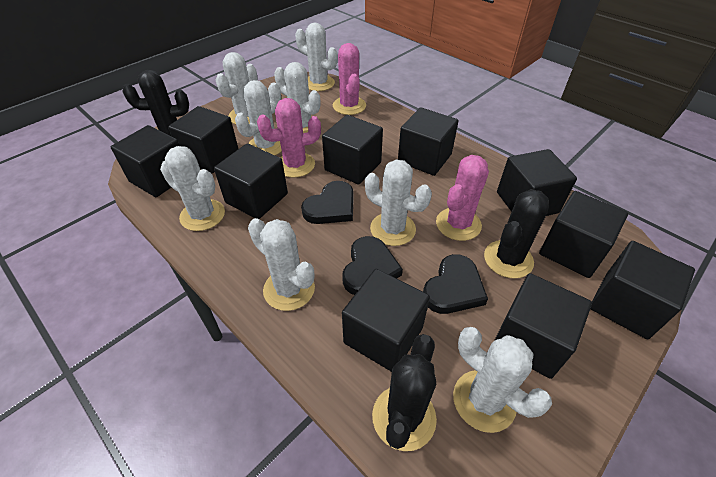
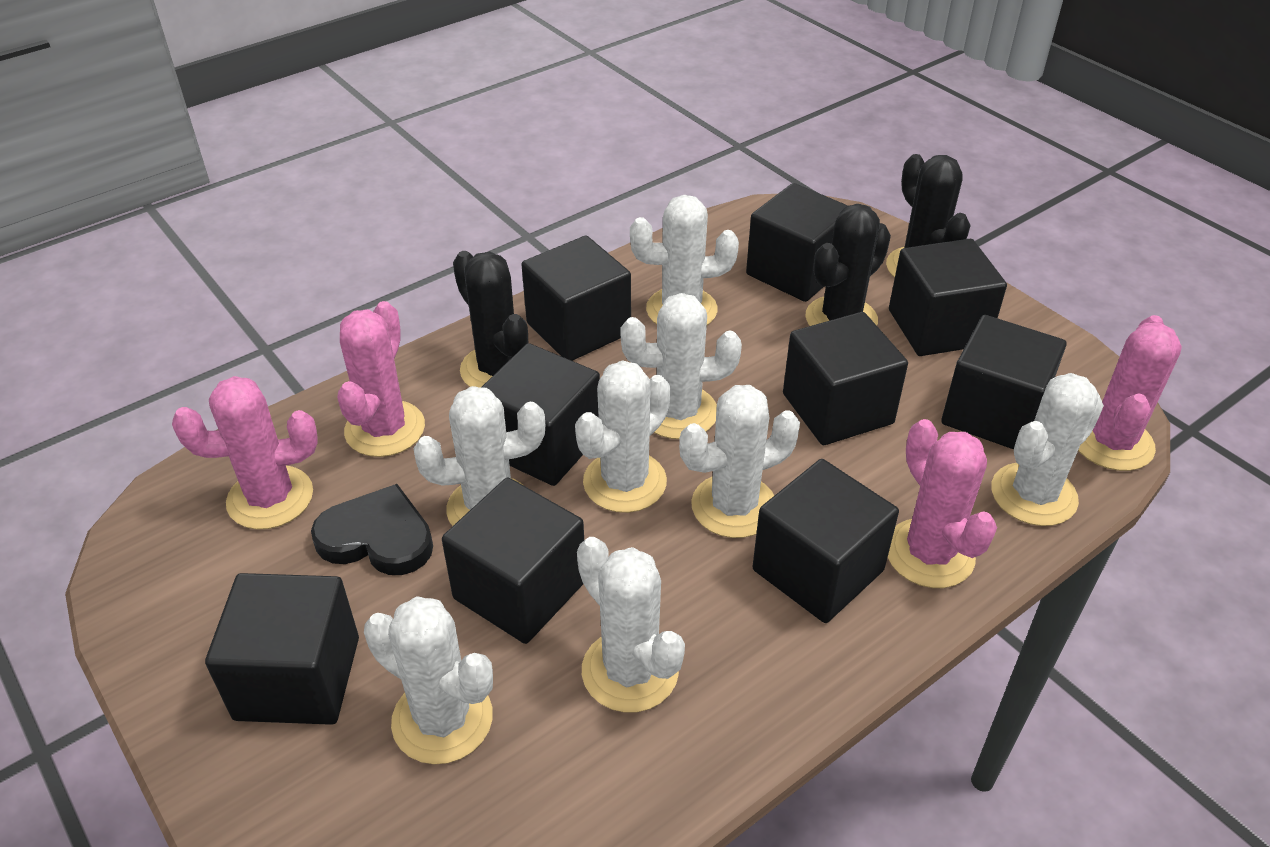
black cube: 10 -> 9
black heart: 3 -> 1
pink cactus: 3 -> 4

